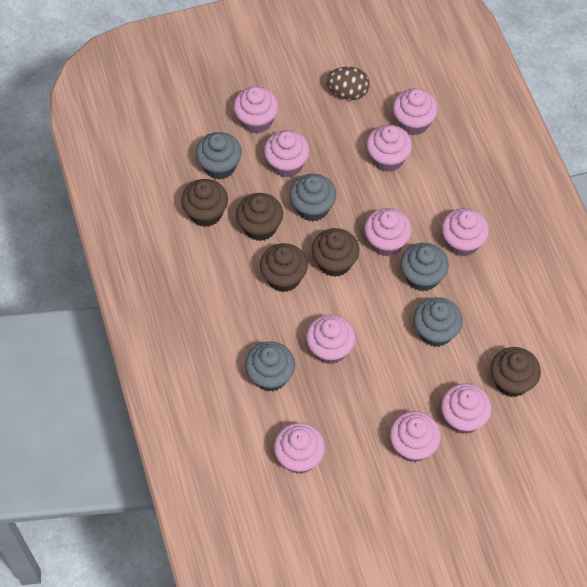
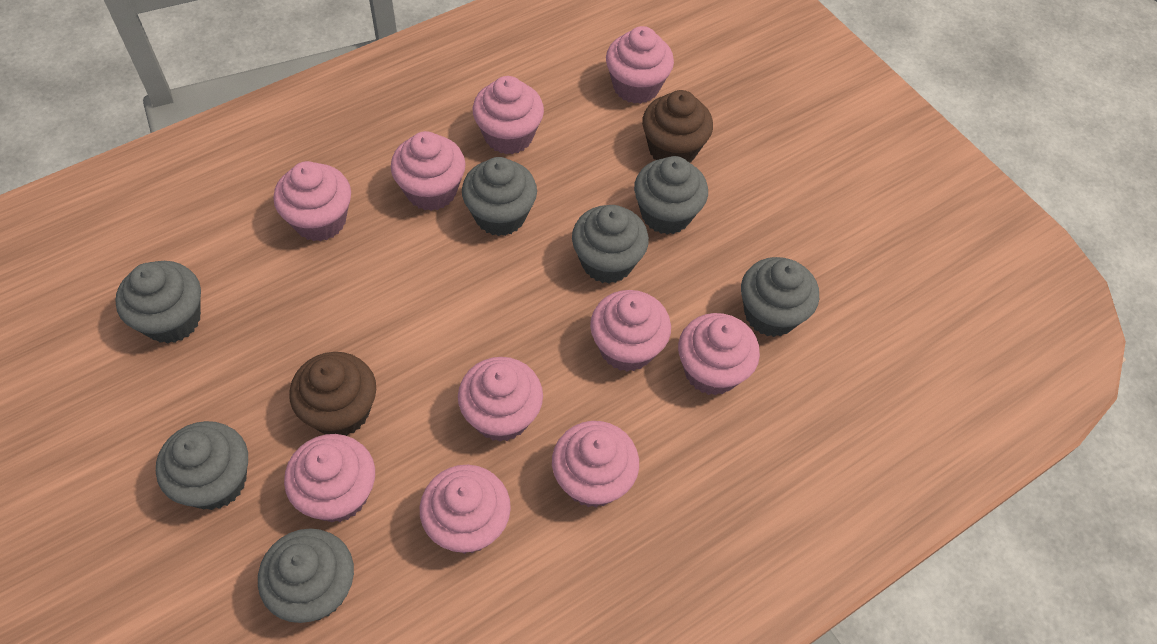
brown cupcake: 5 -> 2
brown egg: 1 -> 0
grey cupcake: 5 -> 7

